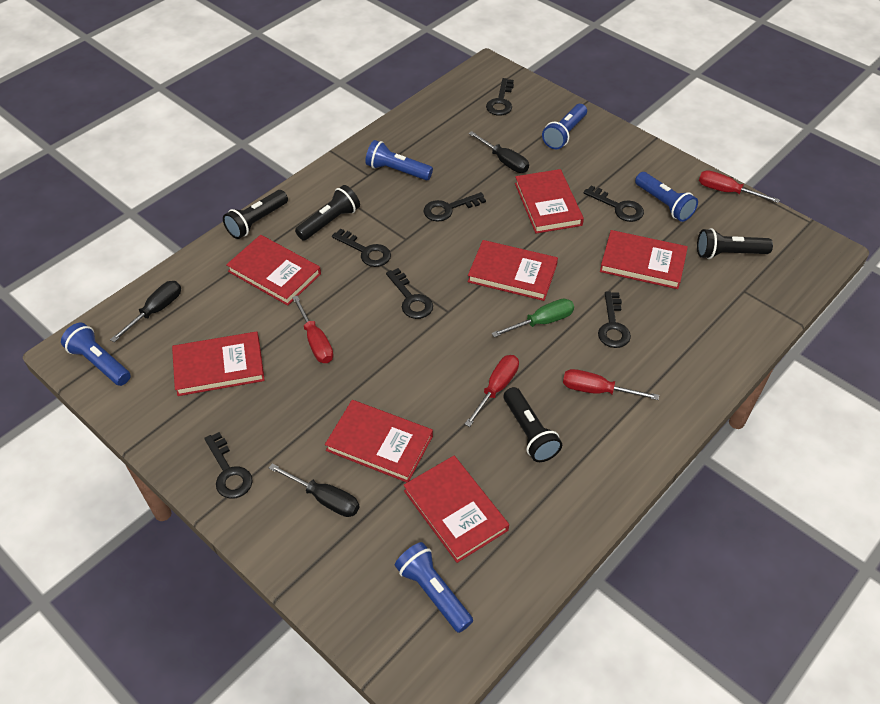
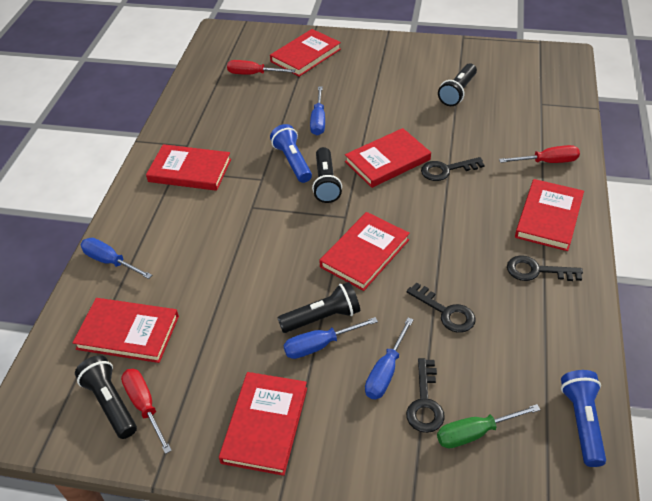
black key: 7 -> 4
black screwdriver: 3 -> 0
blue flashlight: 5 -> 2
blue screwdriver: 0 -> 4
red screwdriver: 4 -> 3

